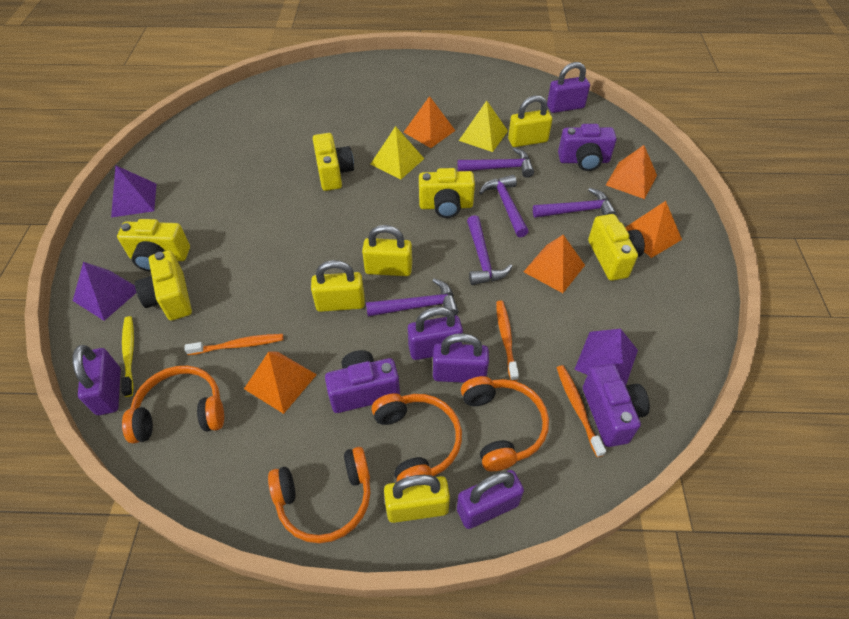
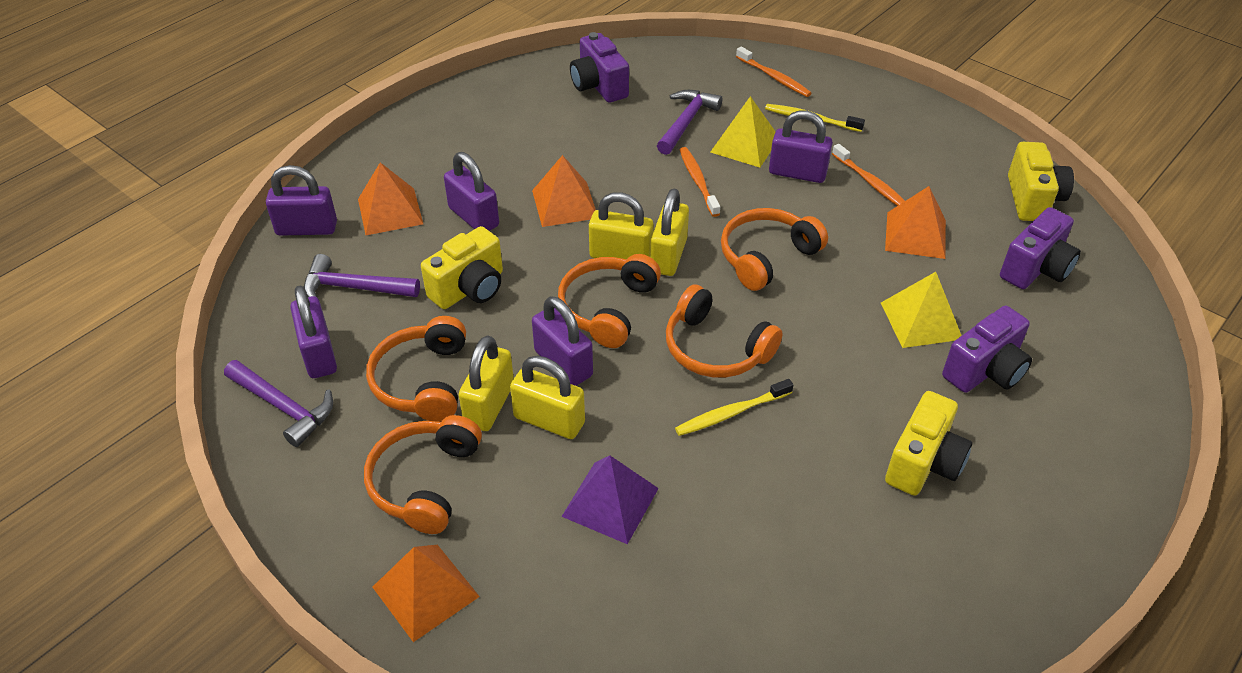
orange headphones: 4 -> 5
orange pyramid: 5 -> 4
purple hammer: 5 -> 3
purple pyramid: 3 -> 1
yellow camera: 5 -> 3
yellow toothbrush: 1 -> 2

